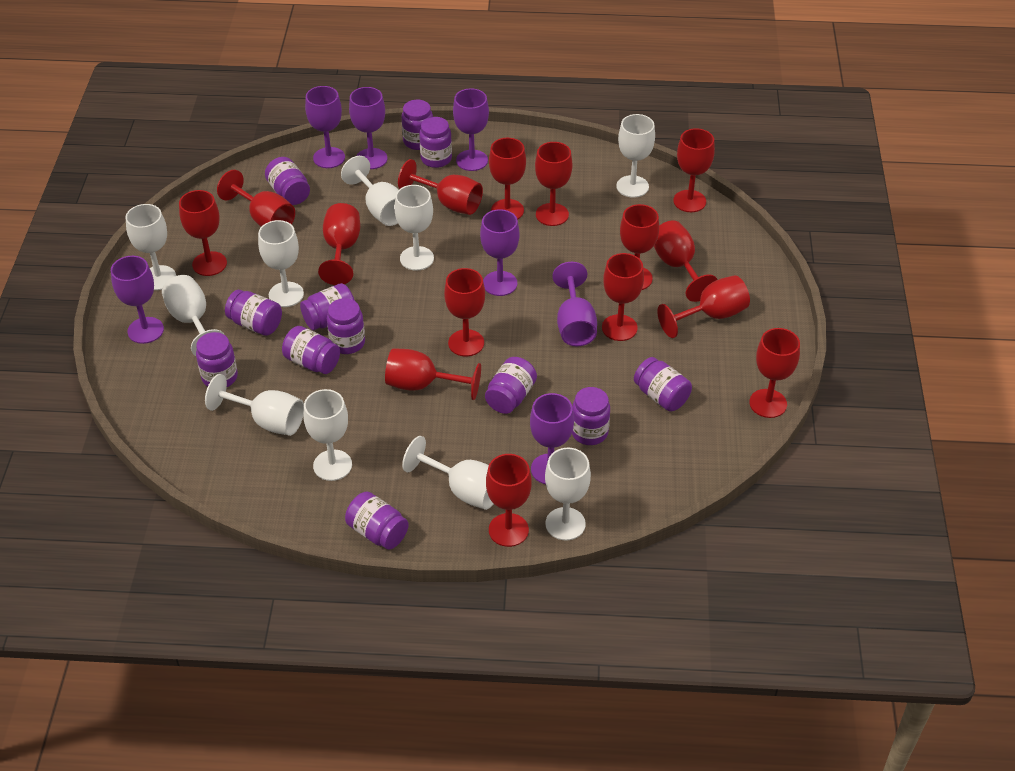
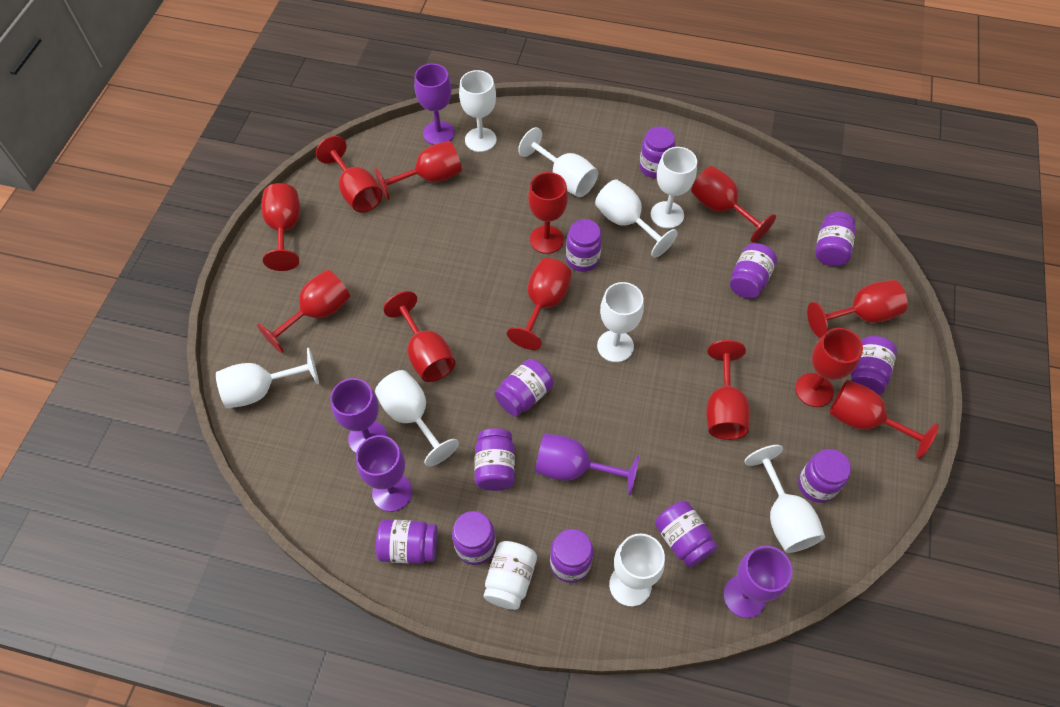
purple goblet: 7 -> 5
red goblet: 15 -> 12
white goblet: 10 -> 9
white jar: 0 -> 1

